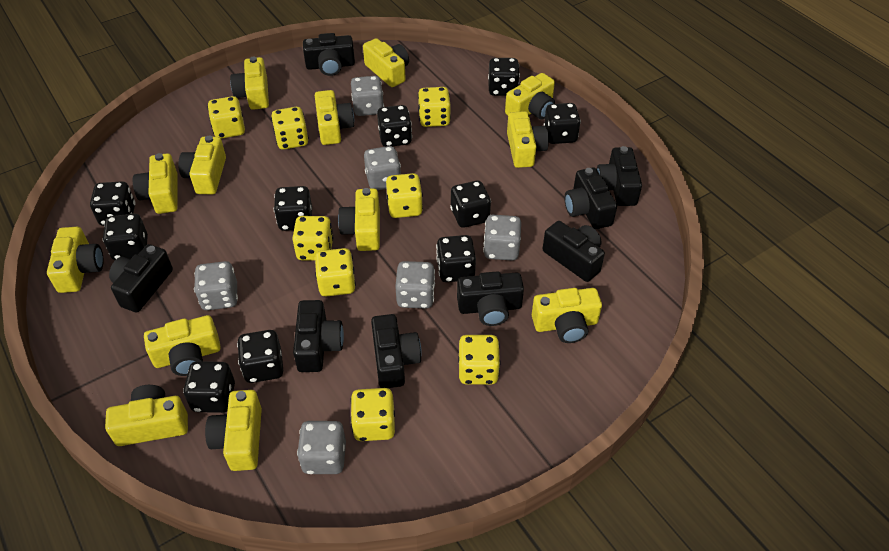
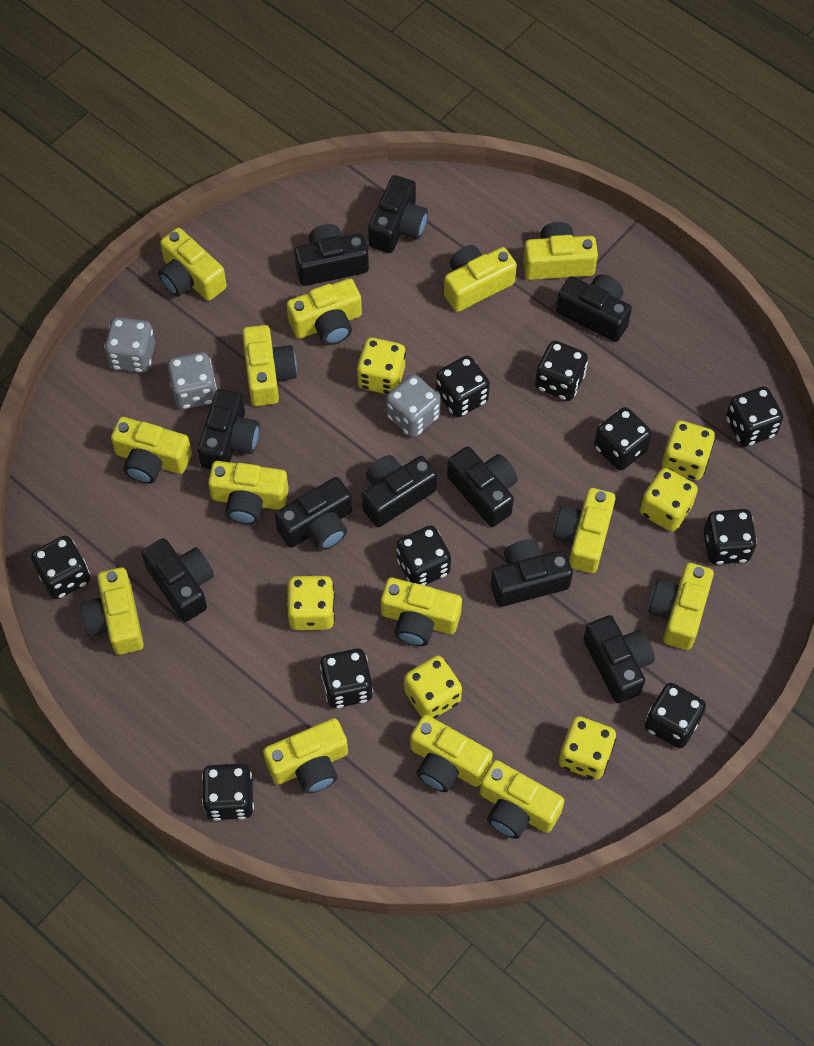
black camera: 8 -> 10
grey dice: 6 -> 3
yellow camera: 13 -> 14
yellow dice: 8 -> 6

